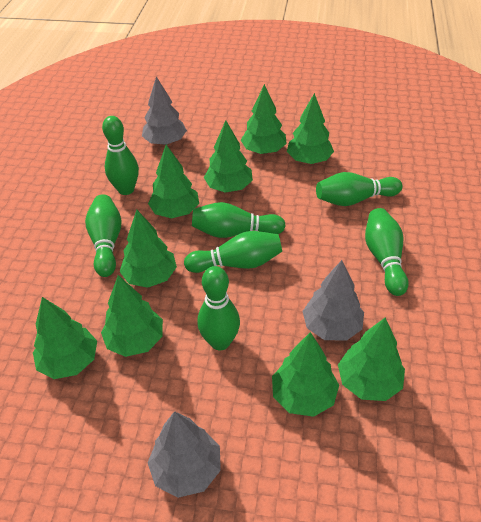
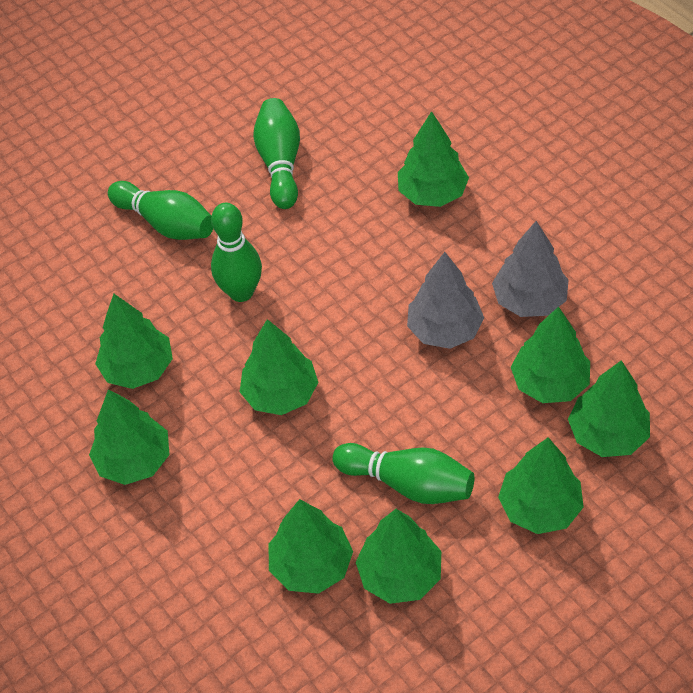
green bowling pin: 7 -> 4
grey tree: 3 -> 2

